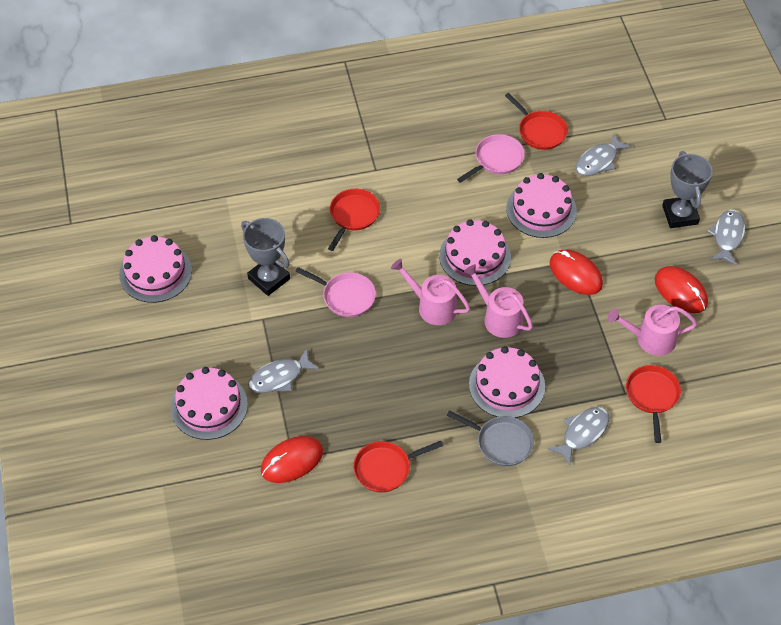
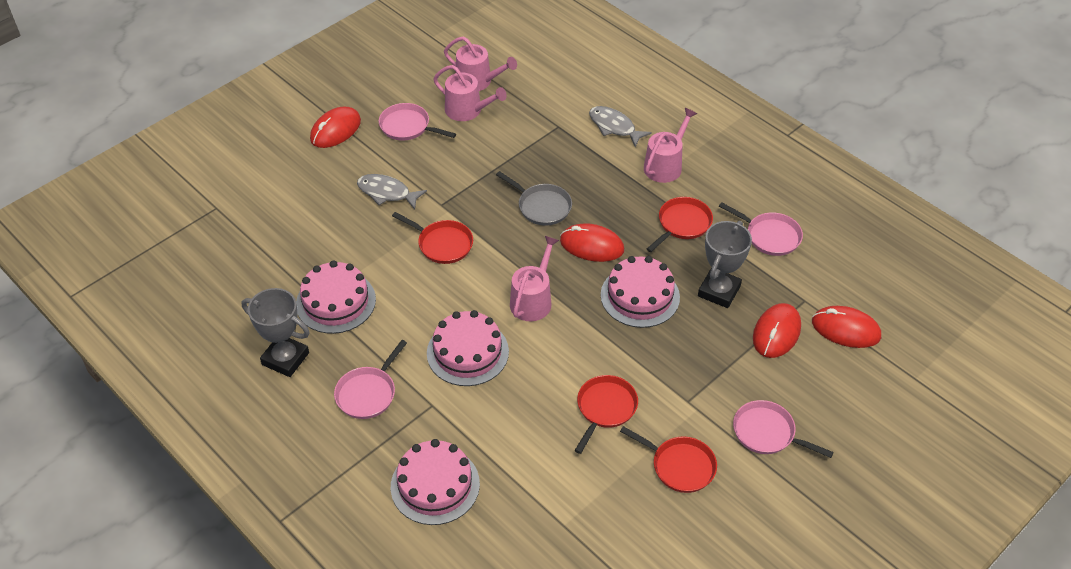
grey fish: 4 -> 2
pink cake: 5 -> 4
pink pan: 2 -> 4
pink watering can: 3 -> 4
red mouse: 3 -> 4

